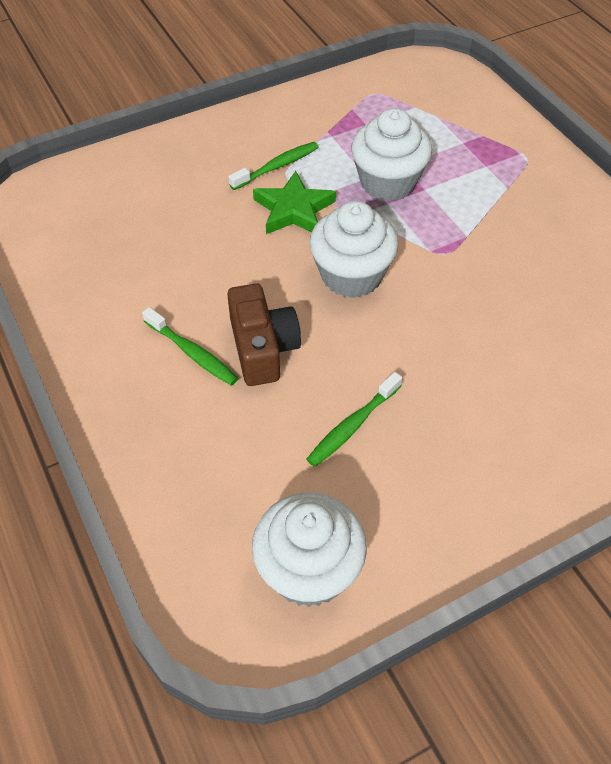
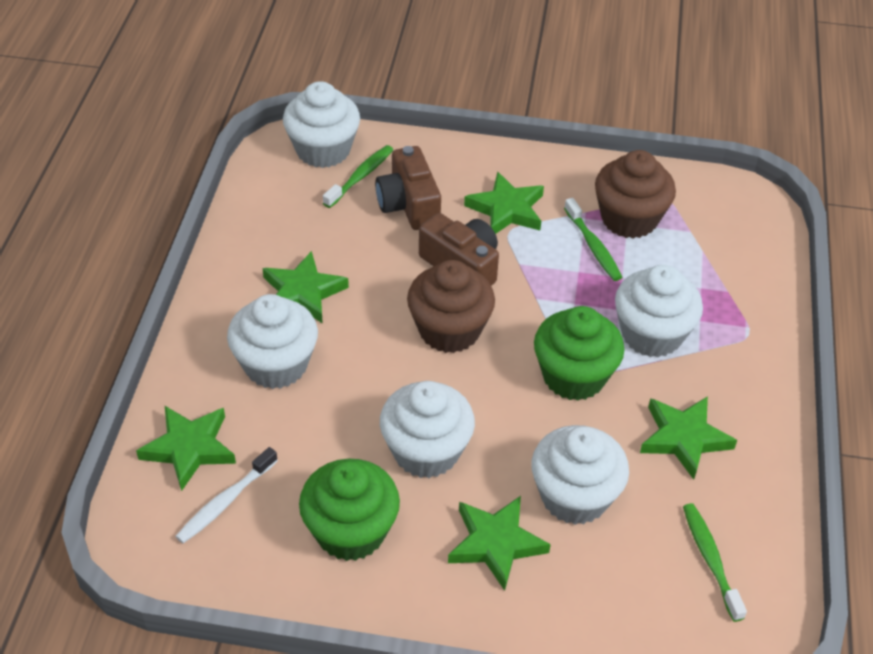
brown camera: 1 -> 2
brown cupcake: 0 -> 2
green cupcake: 0 -> 2
green star: 1 -> 5
white cupcake: 3 -> 5
white toothbrush: 0 -> 1

